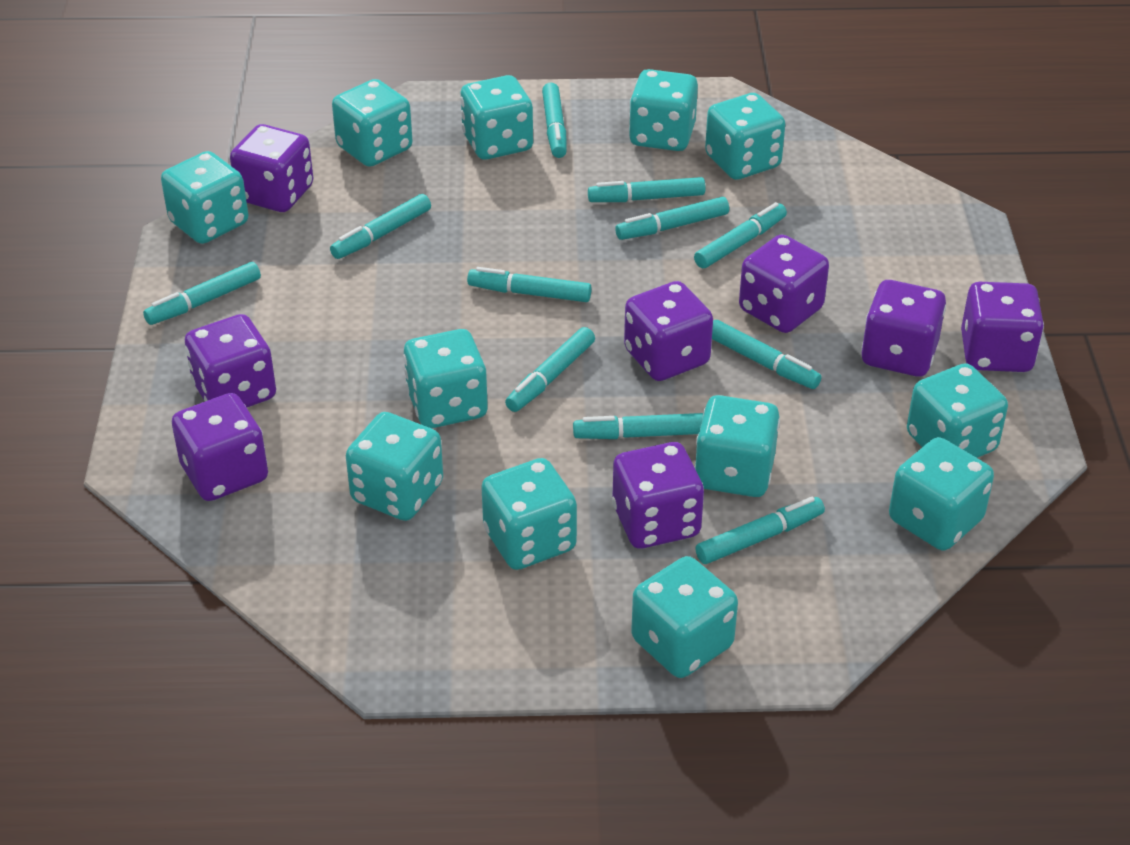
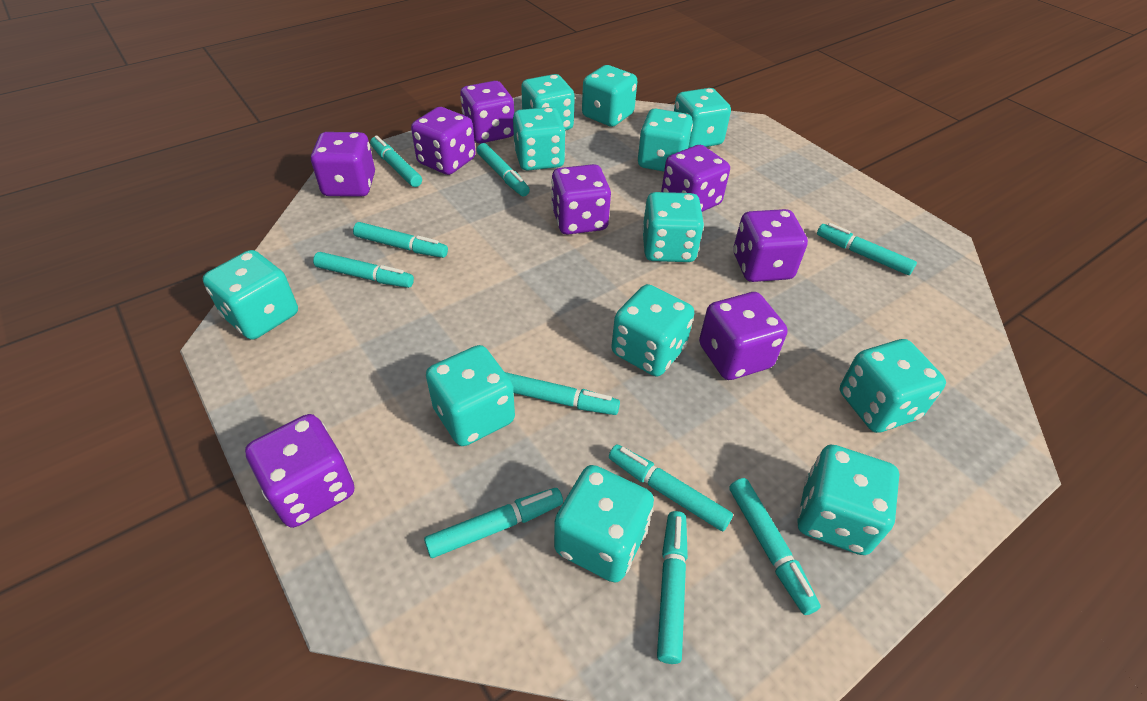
turquoise marker: 11 -> 10

